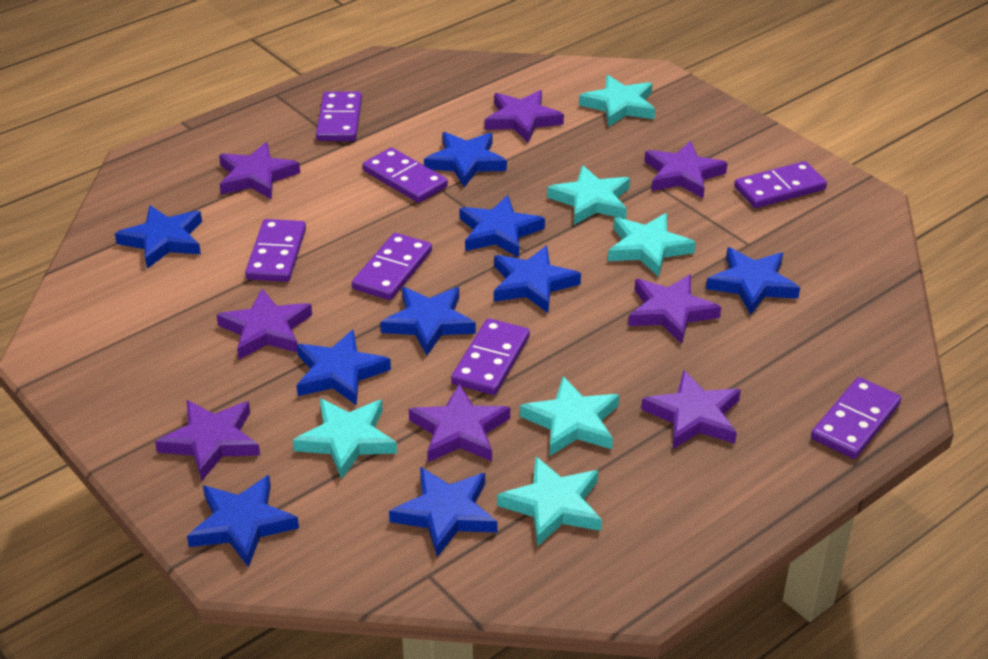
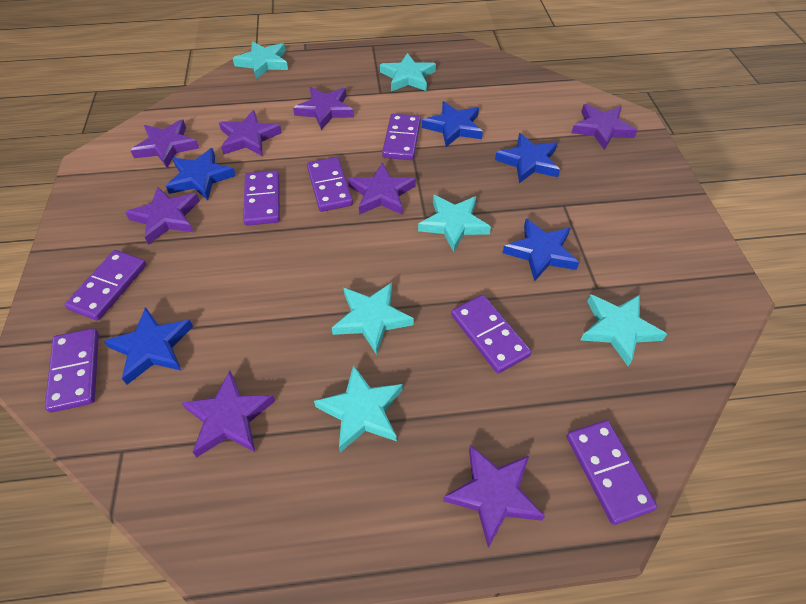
blue star: 9 -> 5

